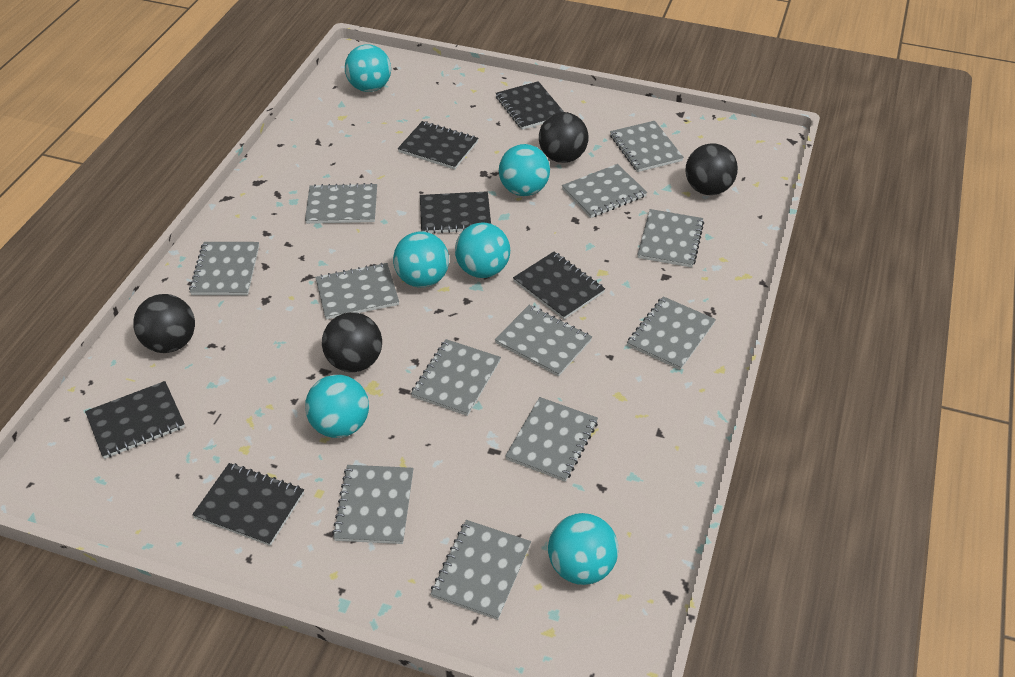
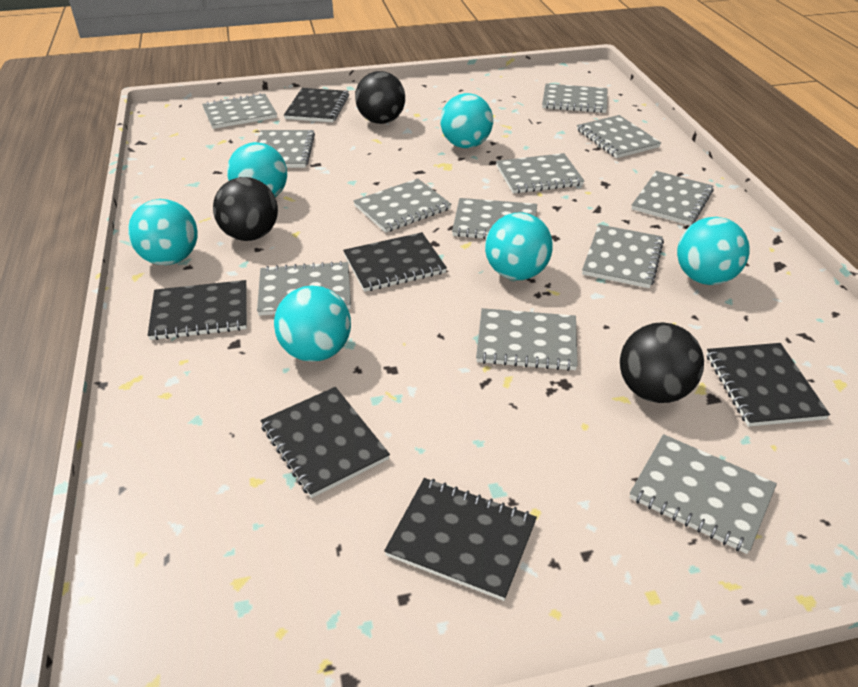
black ball: 4 -> 3

